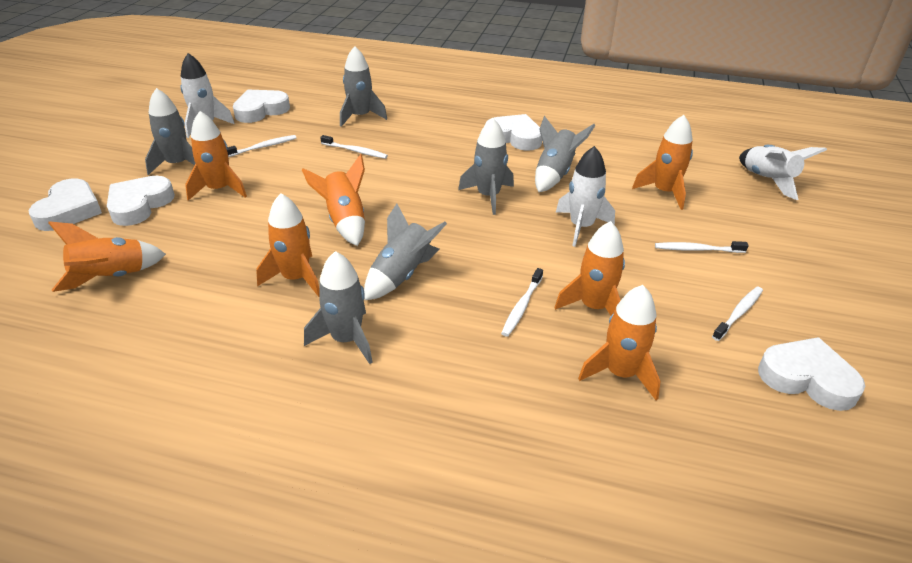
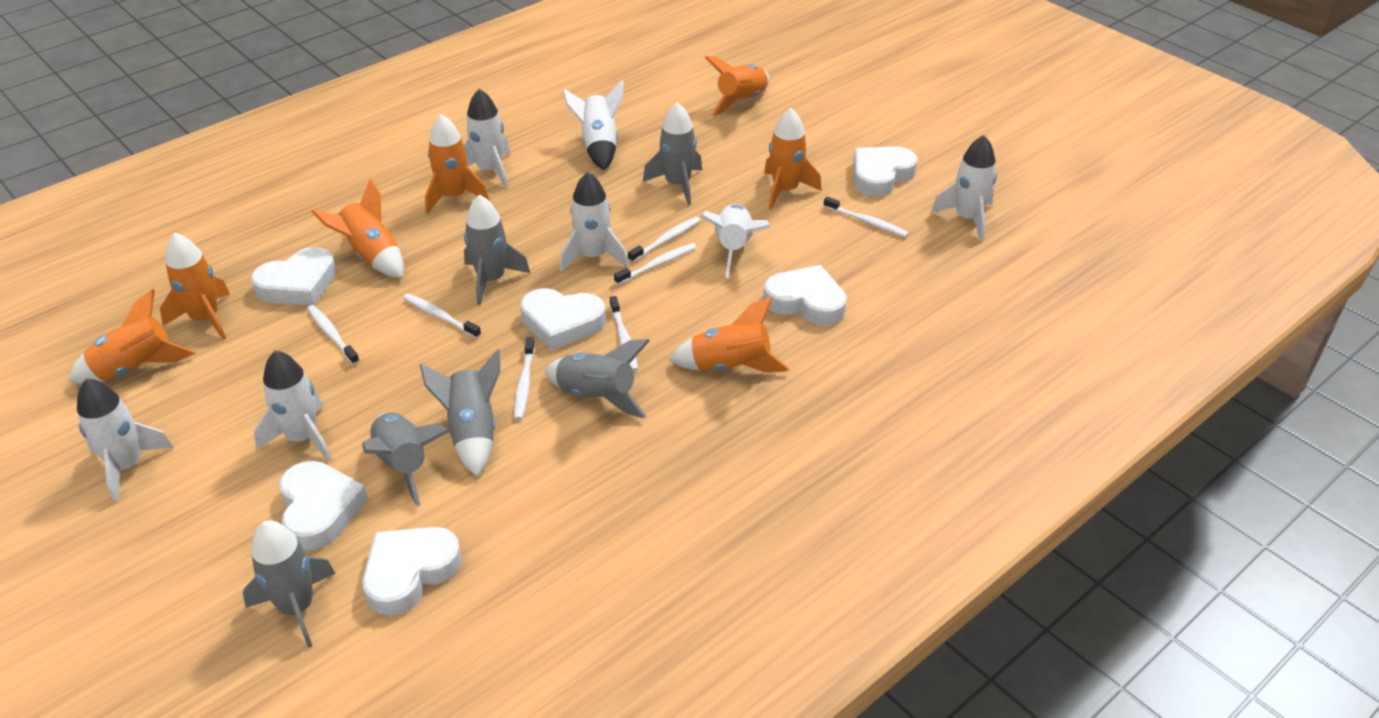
white heart: 5 -> 6
white rocket: 3 -> 7
white toothbrush: 5 -> 7

